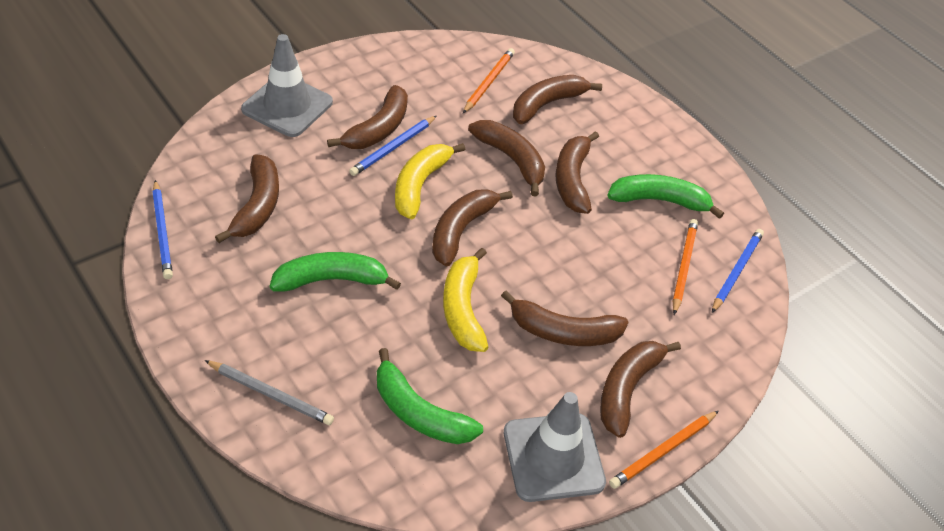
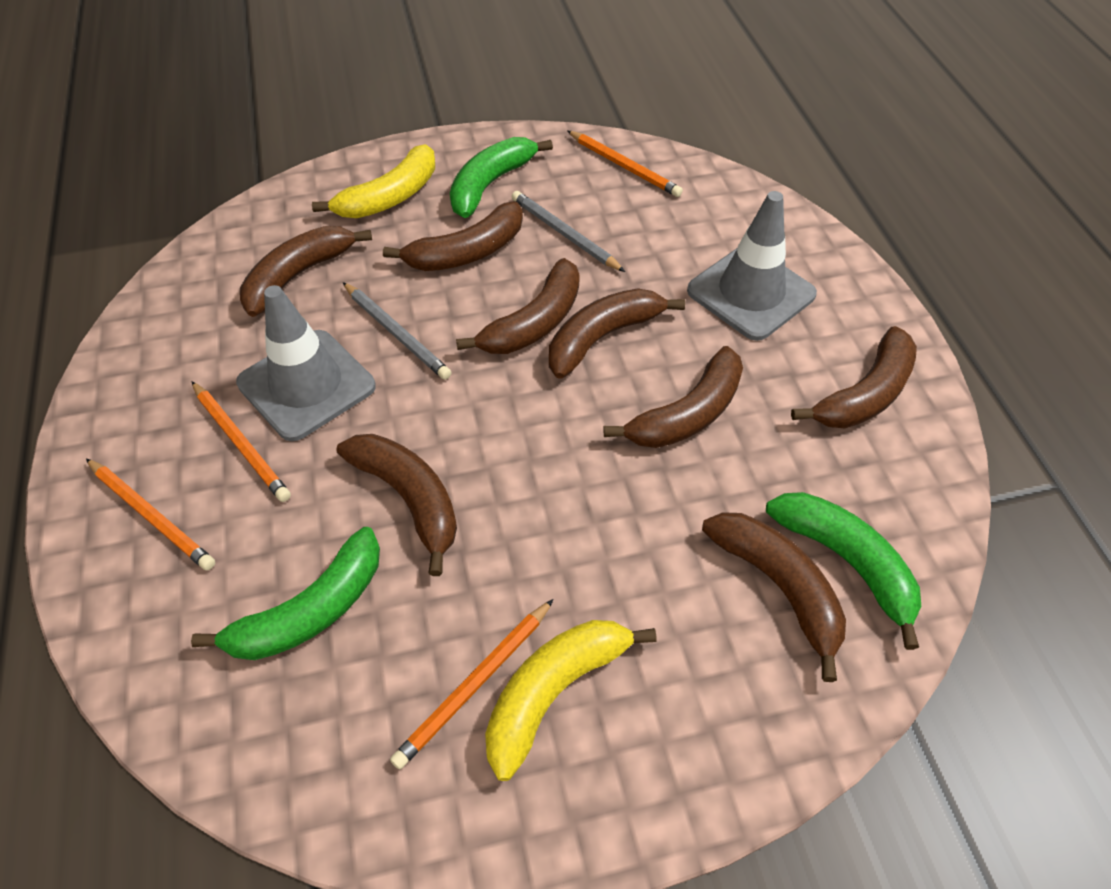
blue pencil: 3 -> 0
grey pencil: 1 -> 2
orange pencil: 3 -> 4

